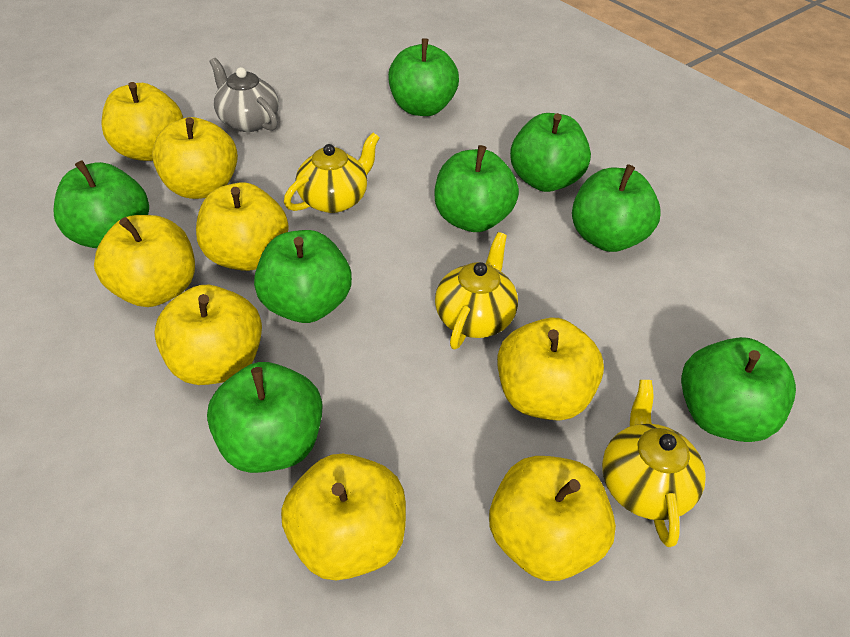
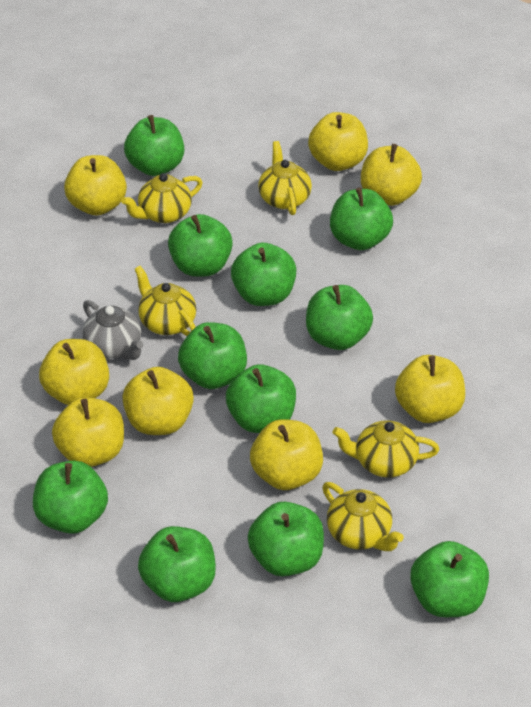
green apple: 8 -> 11
yellow teapot: 3 -> 5

